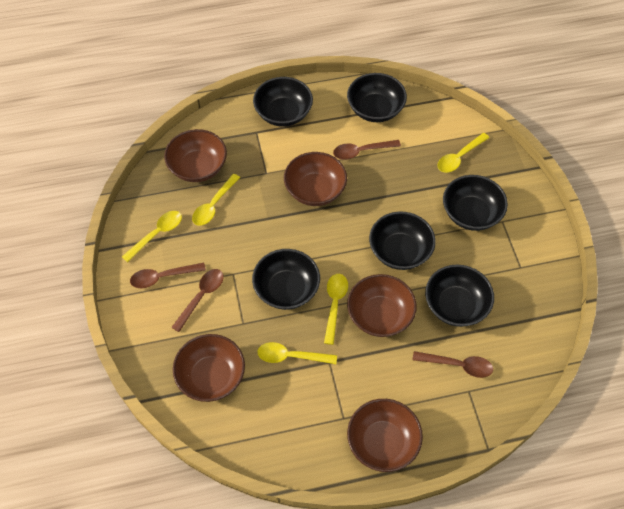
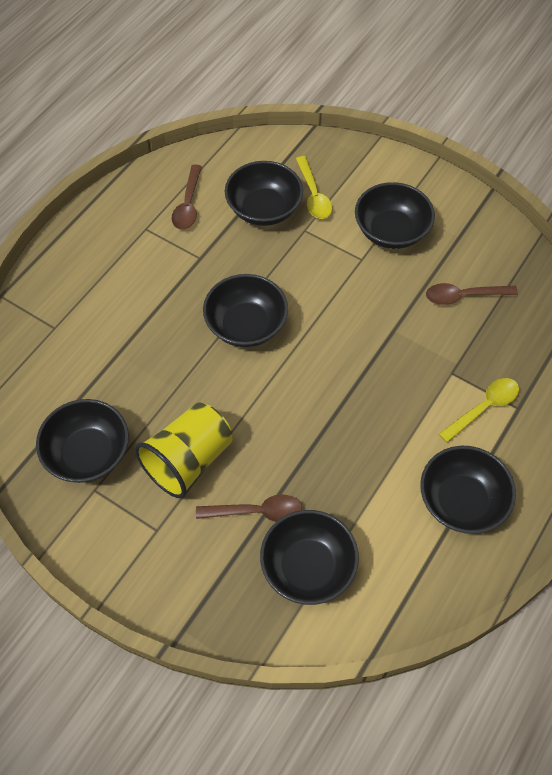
brown bowl: 5 -> 0
brown spoon: 4 -> 3
yellow cup: 0 -> 1
yellow spoon: 5 -> 2

